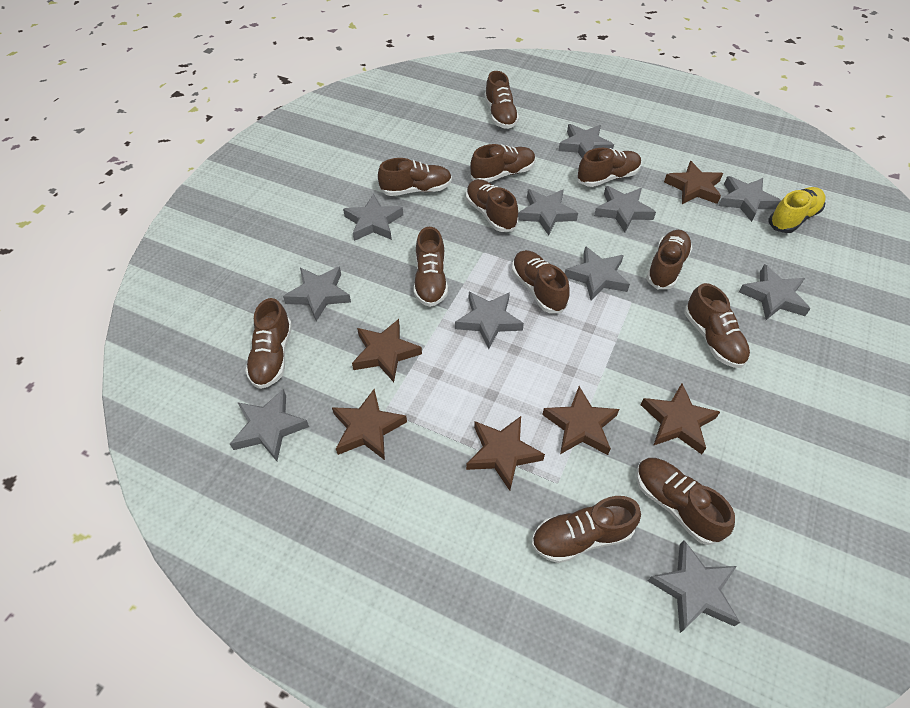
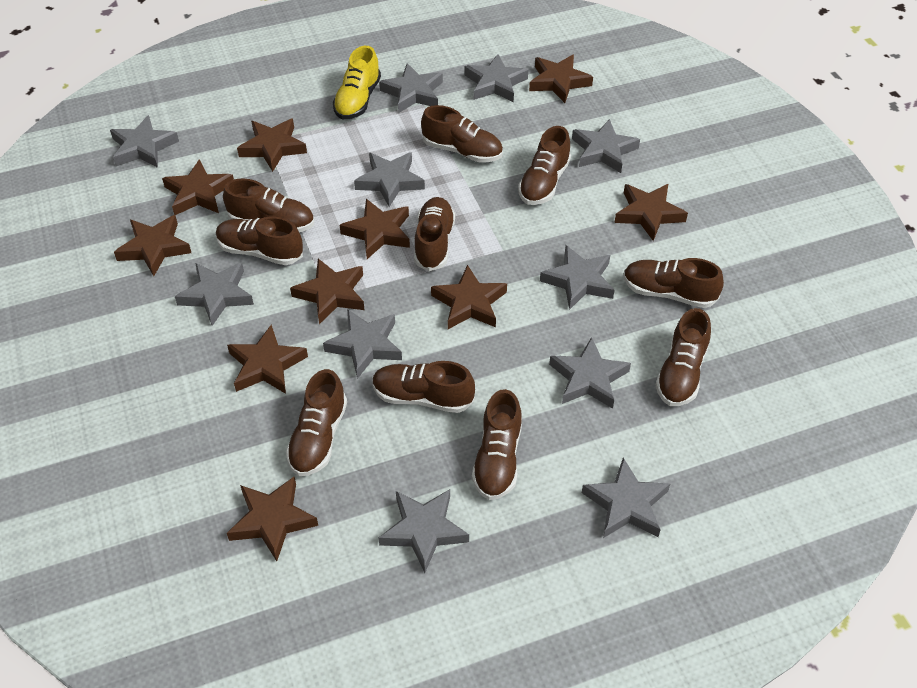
brown shoe: 12 -> 10
brown star: 6 -> 10

